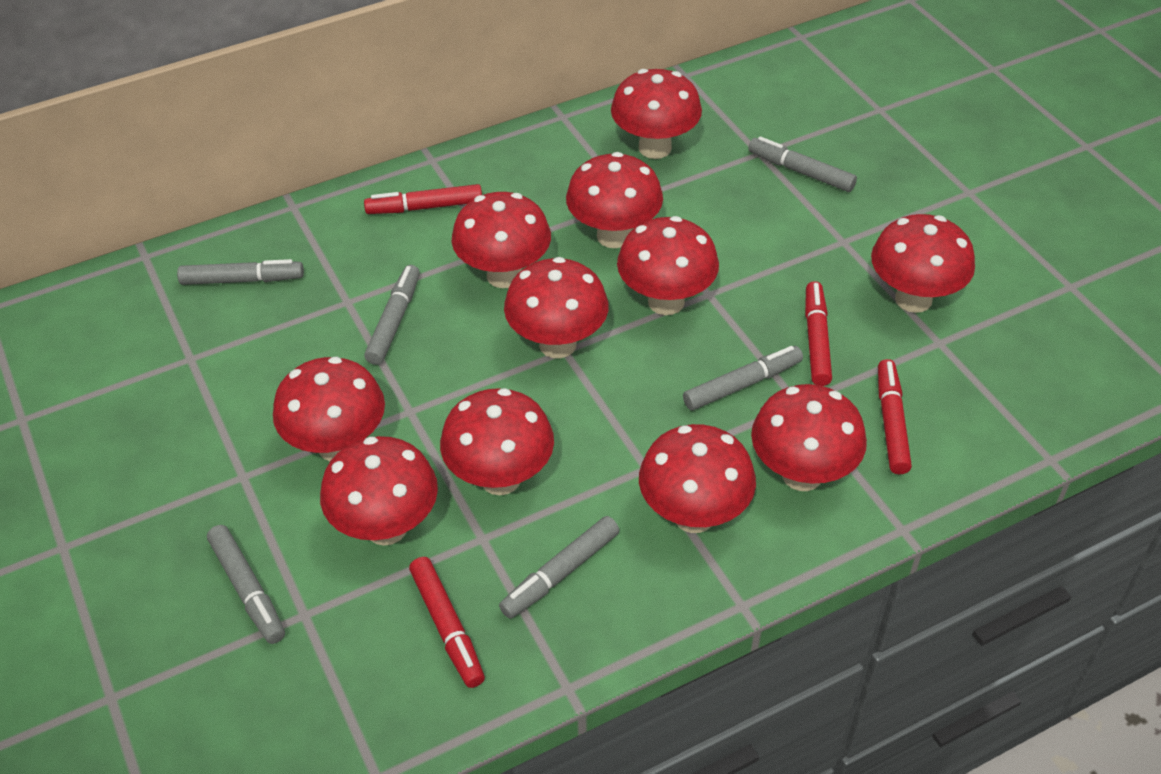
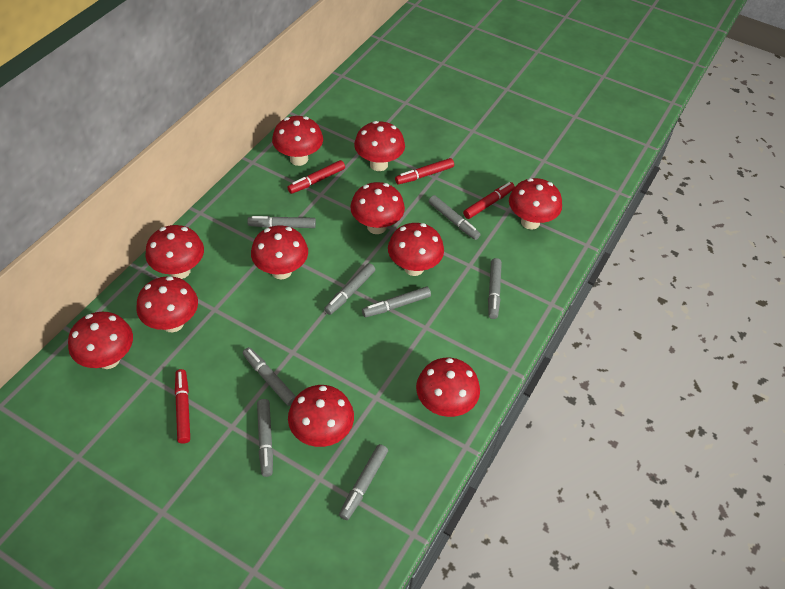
grey marker: 6 -> 8

